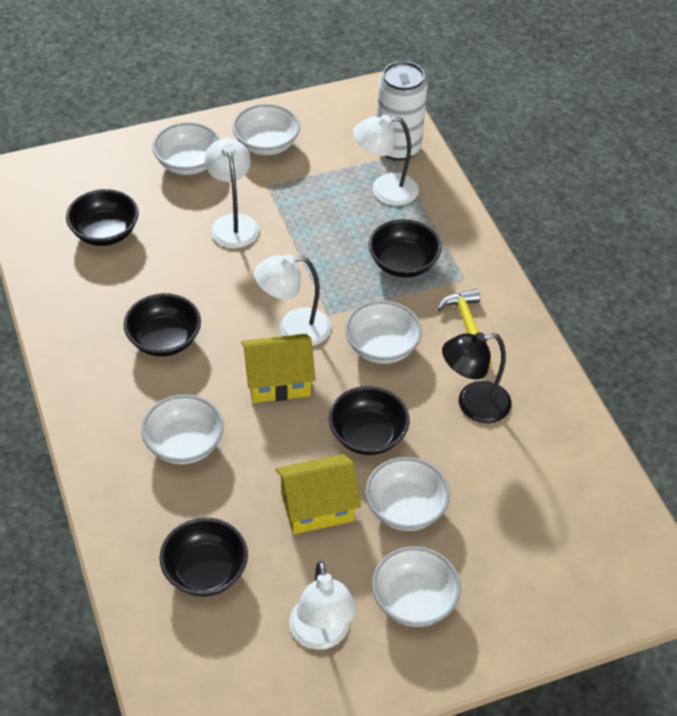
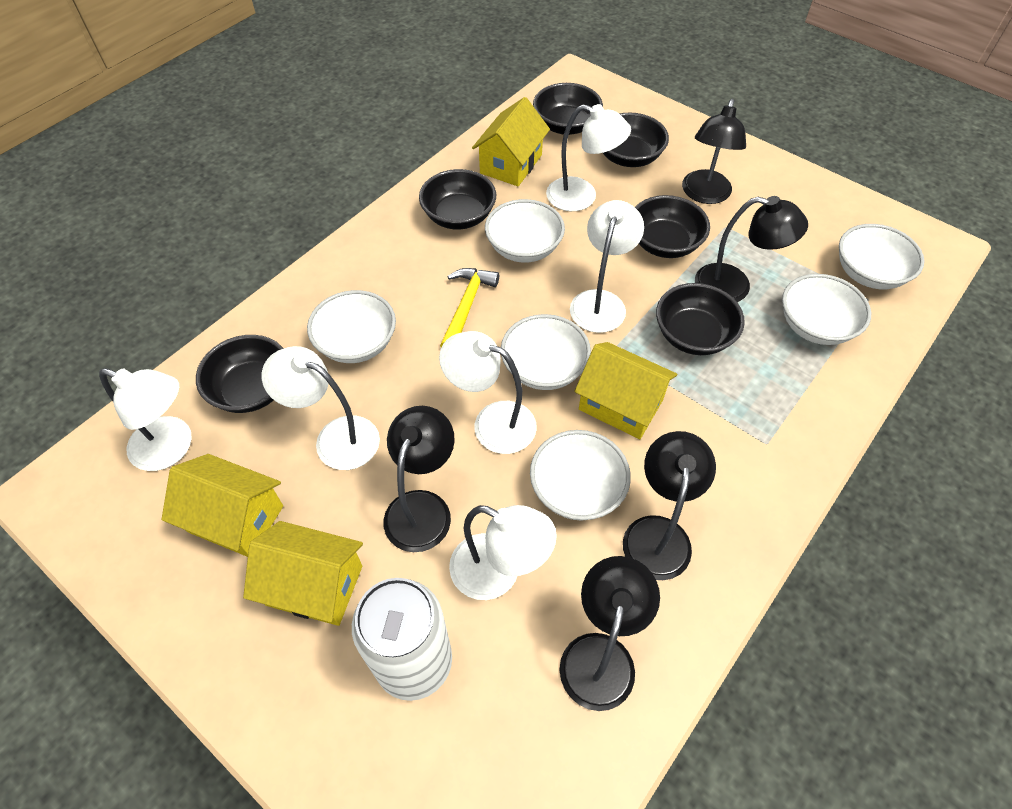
black bowl: 5 -> 6
black lamp: 1 -> 5
white lamp: 4 -> 6
yellow house: 2 -> 4

